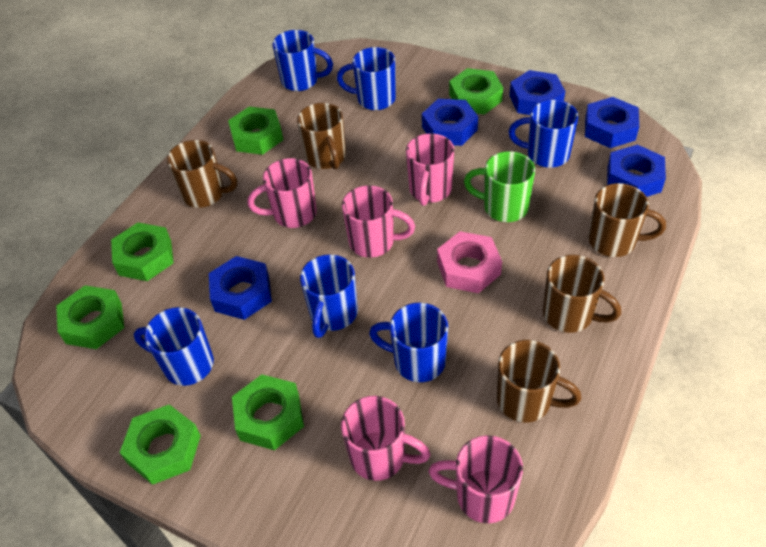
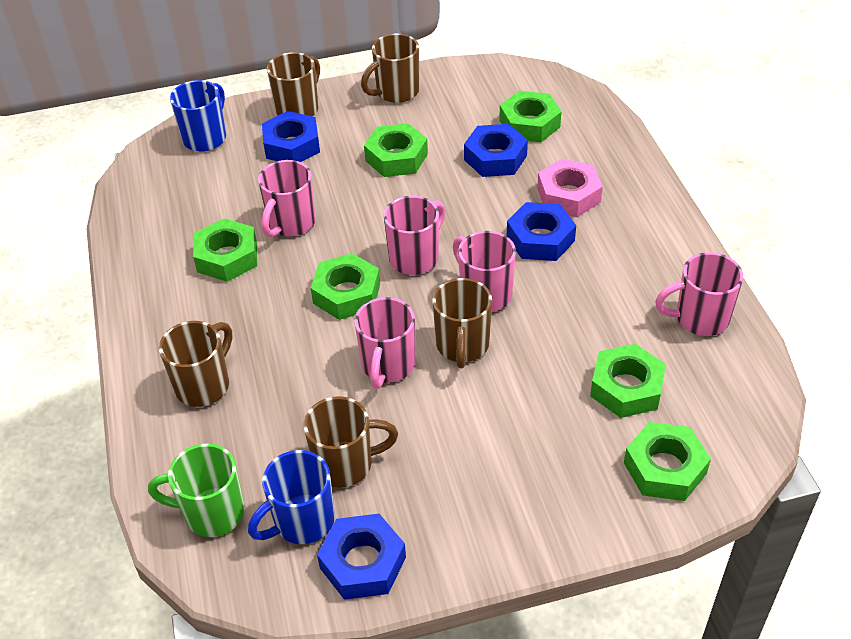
blue mug: 6 -> 2
blue nut: 5 -> 4

